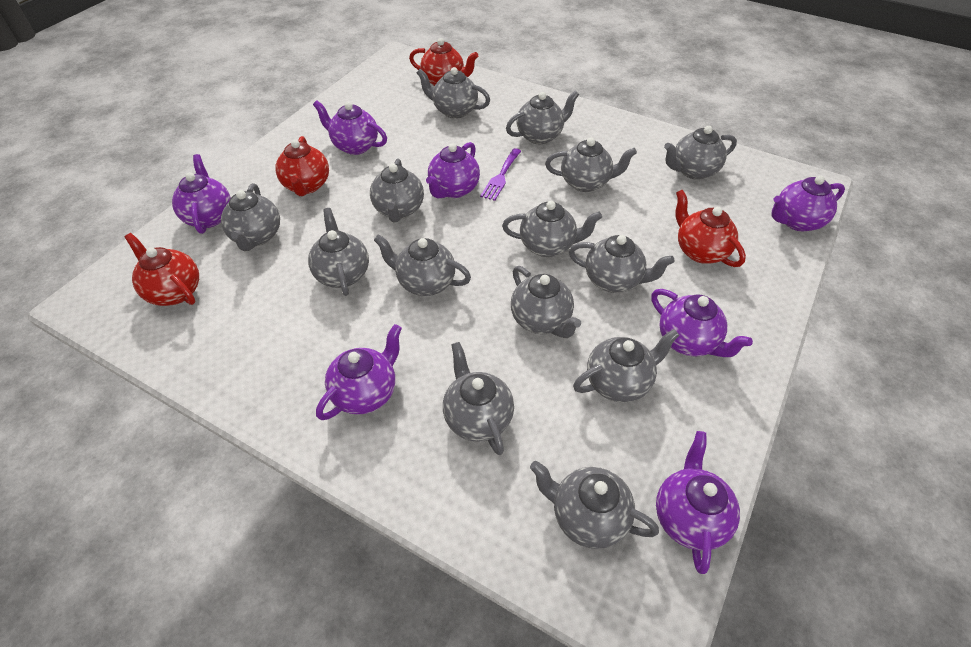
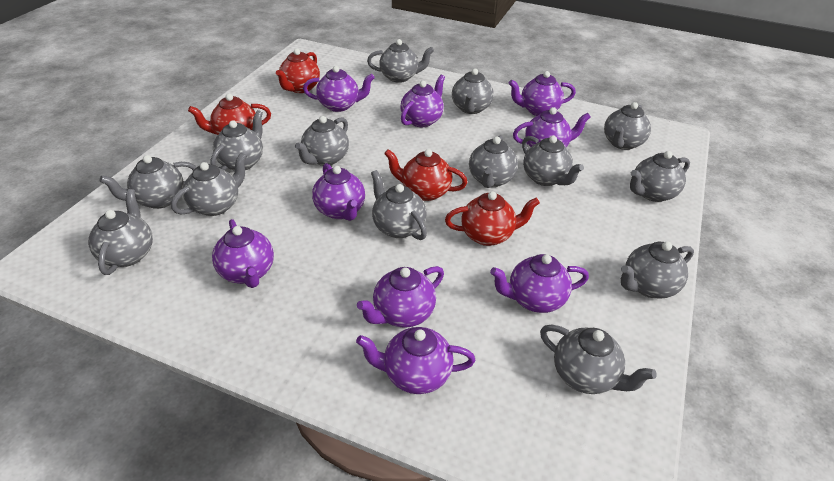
purple fork: 1 -> 0
purple teapot: 7 -> 9

